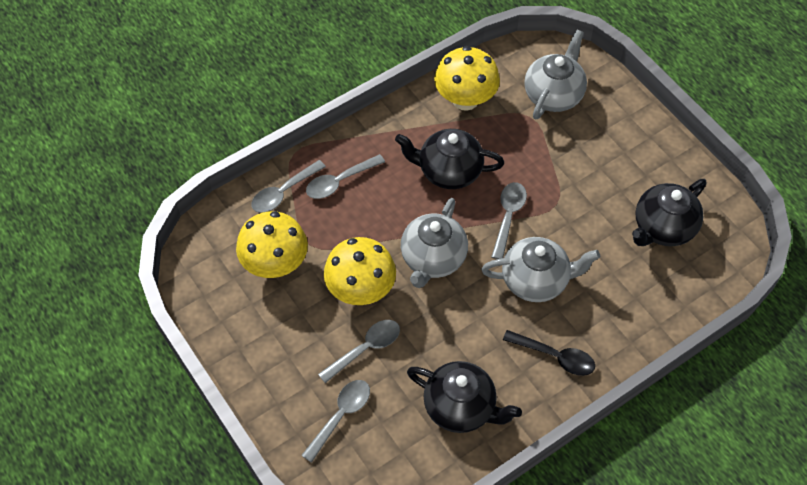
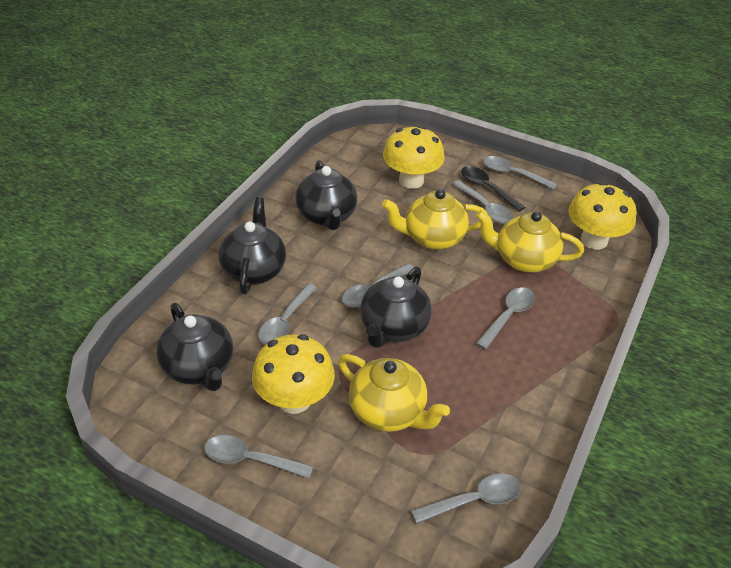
black teapot: 3 -> 4
grey spoon: 5 -> 7
grey teapot: 3 -> 0
yellow teapot: 0 -> 3

